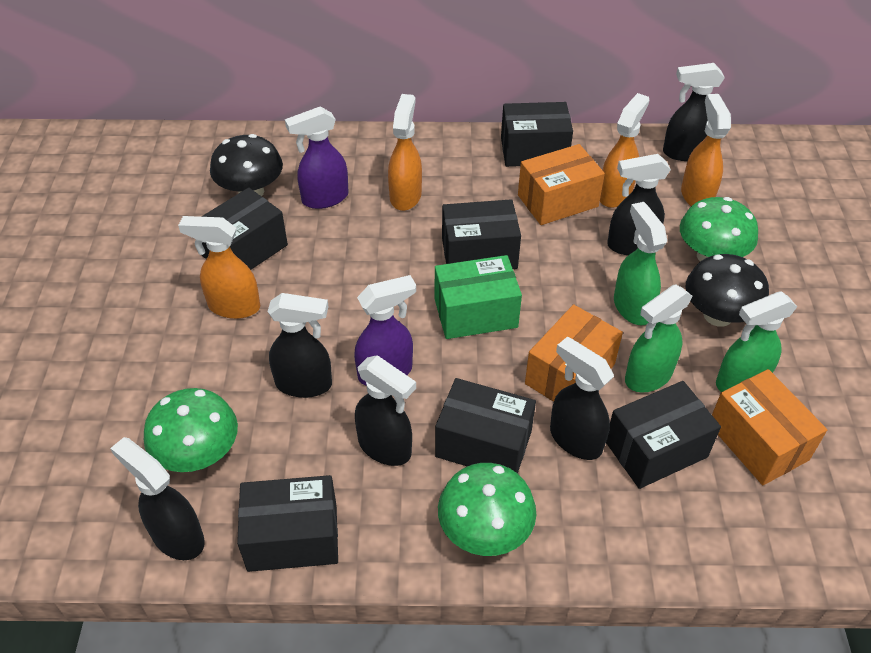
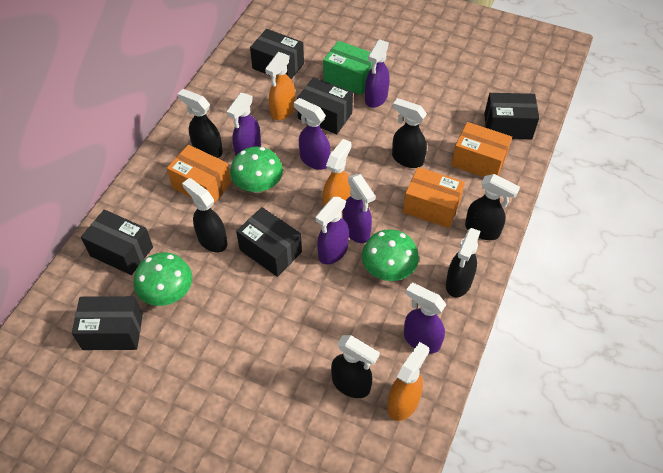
black mushroom: 2 -> 0
green spray bottle: 3 -> 0
orange spray bottle: 4 -> 3
purple spray bottle: 2 -> 6

